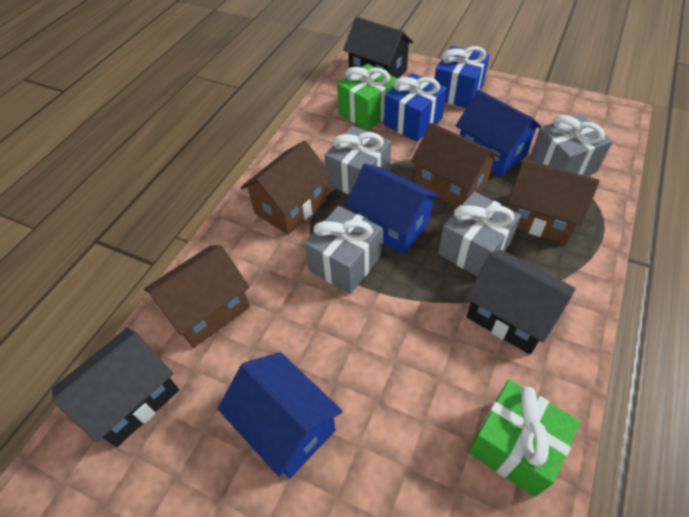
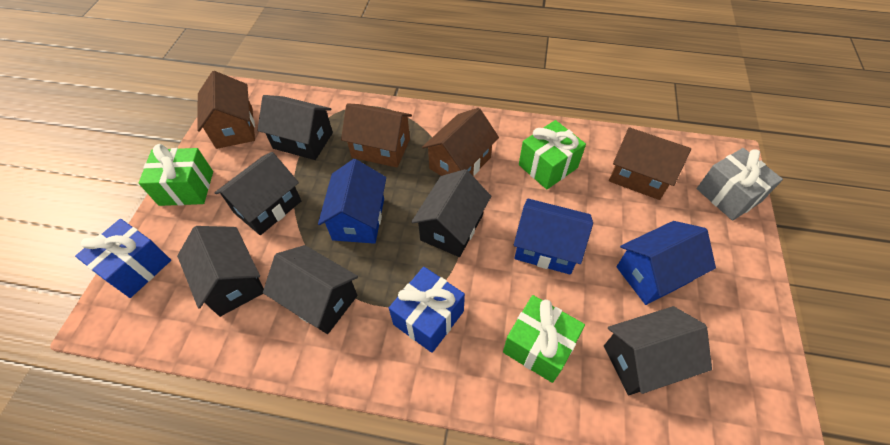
black house: 3 -> 6
green gift: 2 -> 3
grey gift: 4 -> 1

